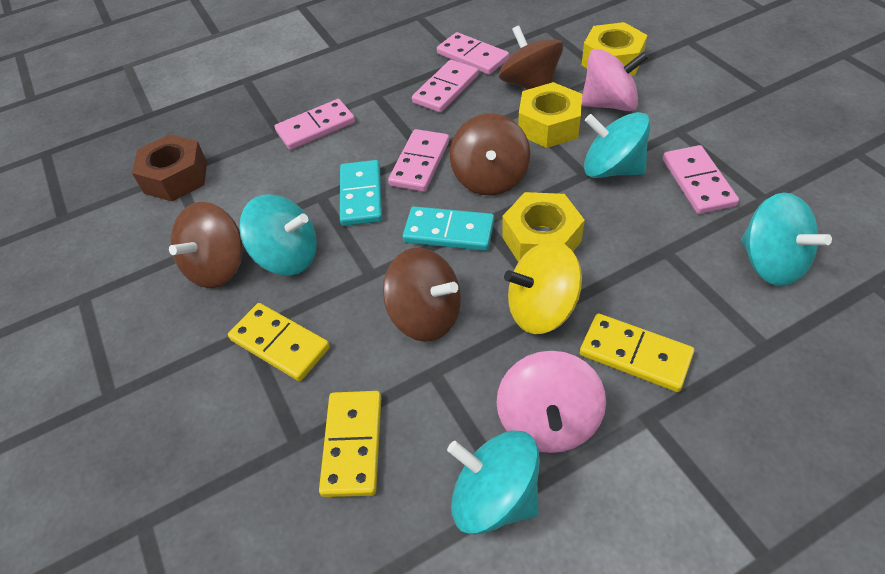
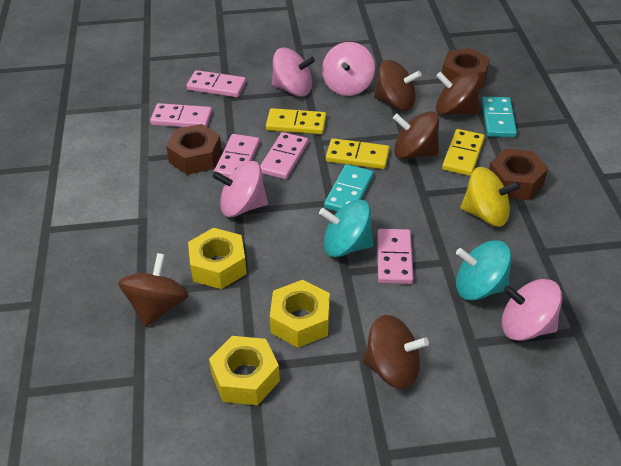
brown nut: 1 -> 3
brown spinning top: 4 -> 5
pink spinning top: 2 -> 4
turquoise spinning top: 4 -> 2

